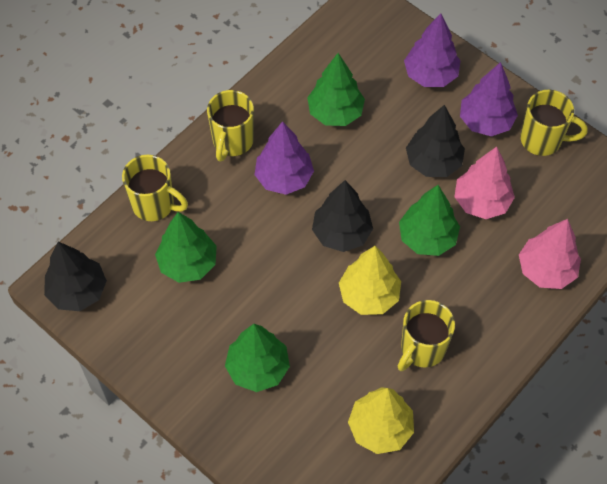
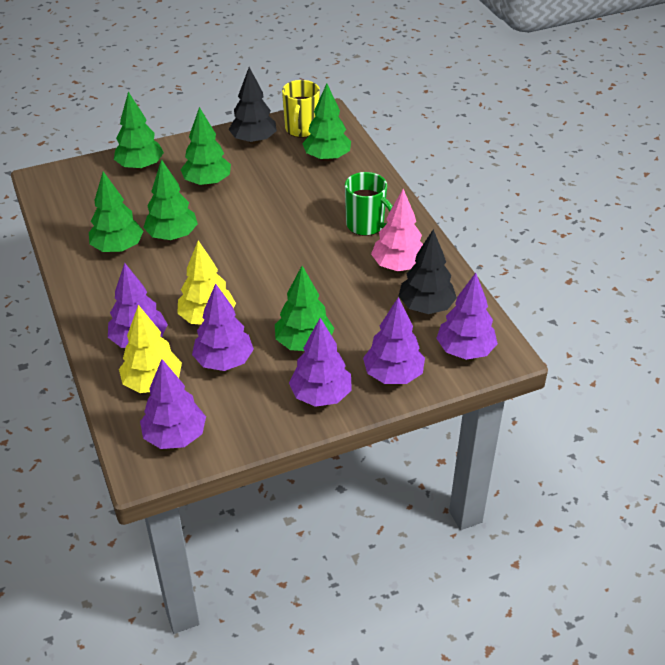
black tree: 3 -> 2
green mug: 0 -> 1
green tree: 4 -> 6
pink tree: 2 -> 1
purple tree: 3 -> 6
yellow mug: 4 -> 1

